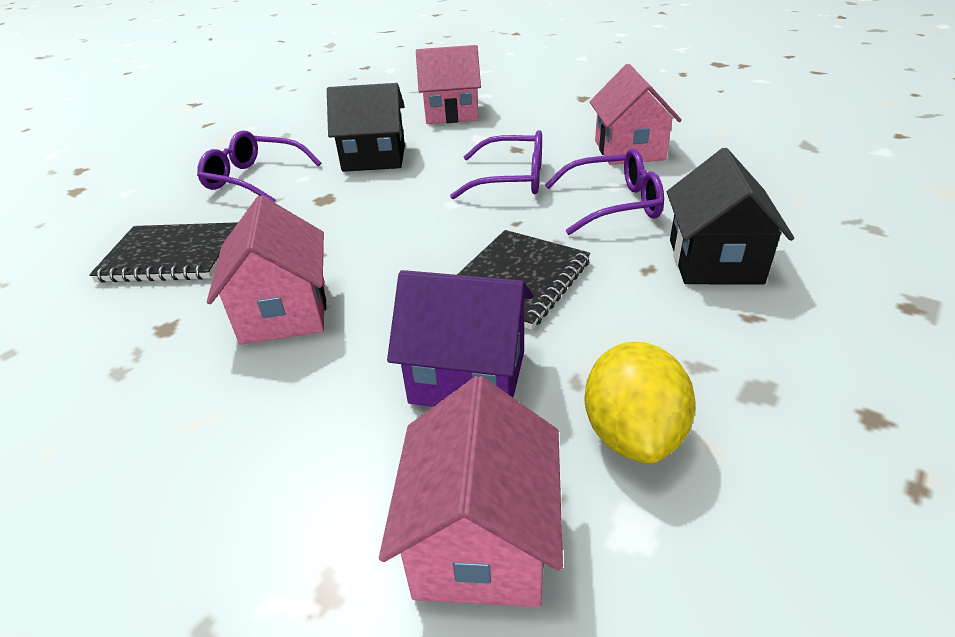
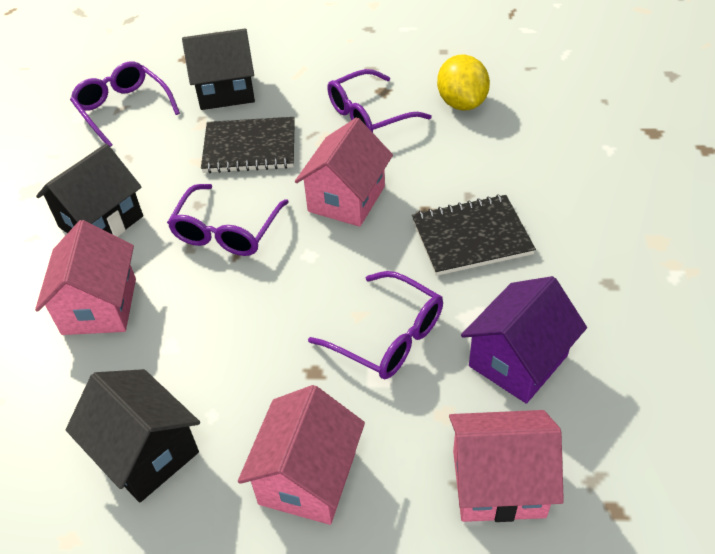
black house: 2 -> 3
purple glasses: 3 -> 4

